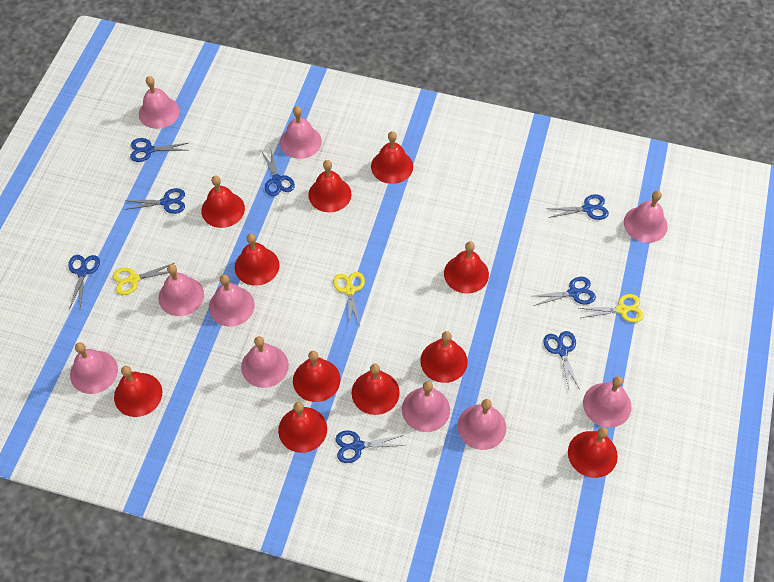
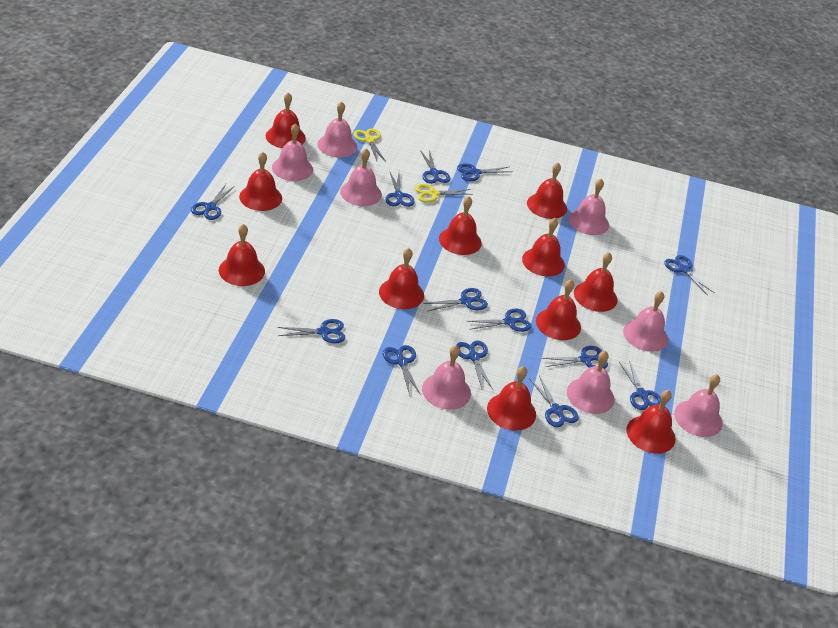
blue scissors: 8 -> 13
pink bell: 10 -> 8
yellow scissors: 3 -> 2

